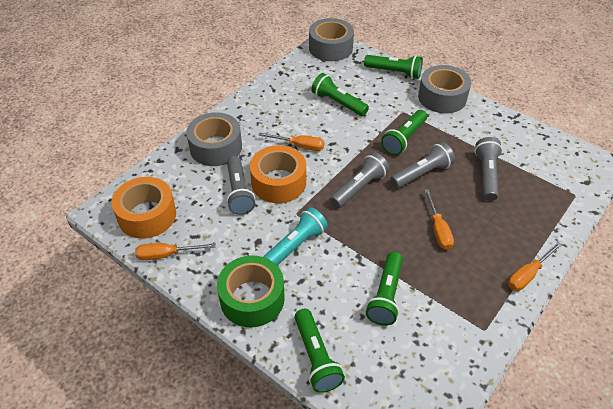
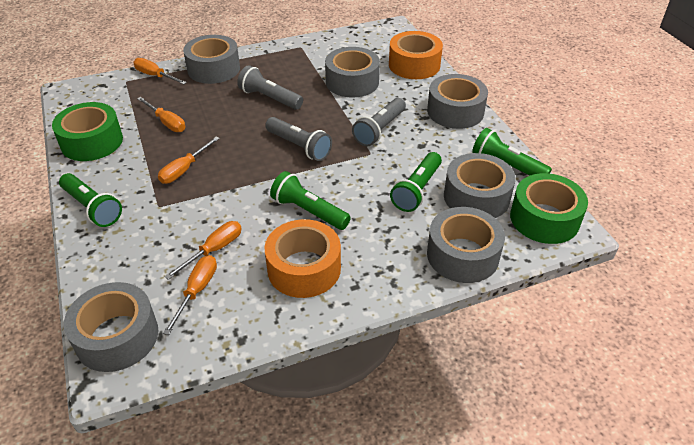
green flashlight: 5 -> 4
green tape: 1 -> 2
grey flashlight: 4 -> 3
grey tape: 3 -> 6
orange screwdriver: 4 -> 5
turquoise flashlight: 1 -> 0

